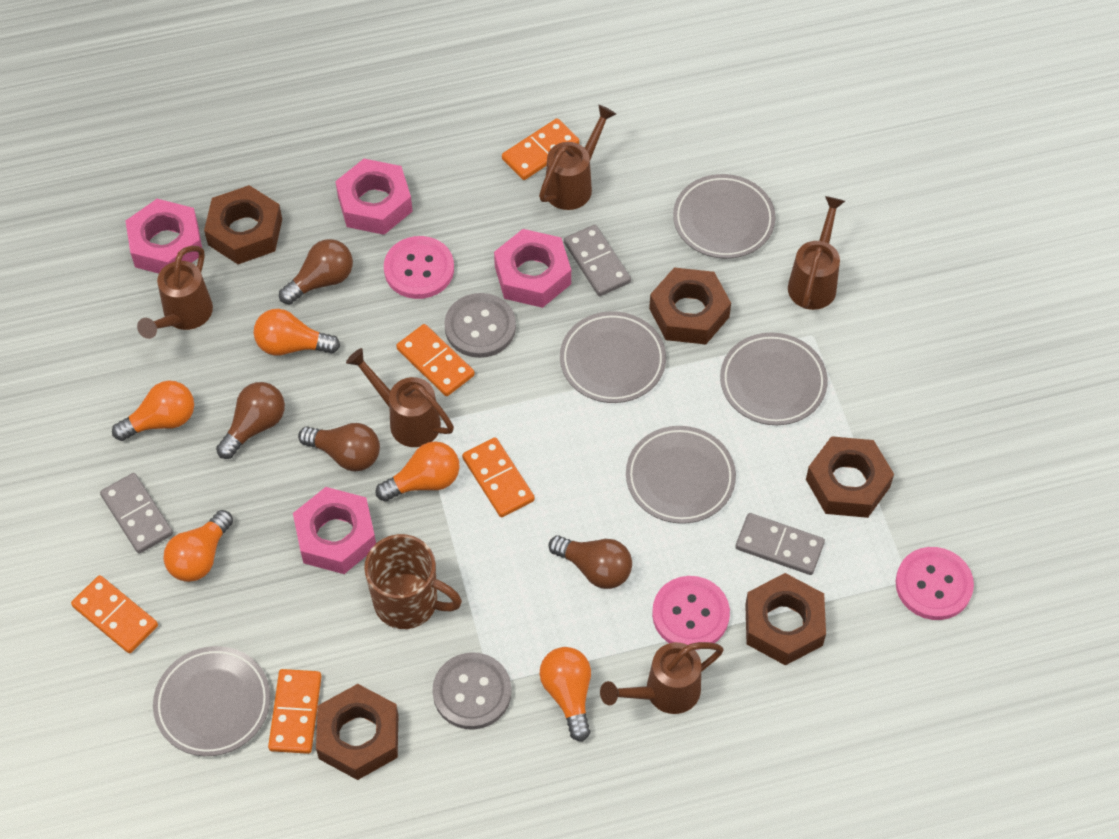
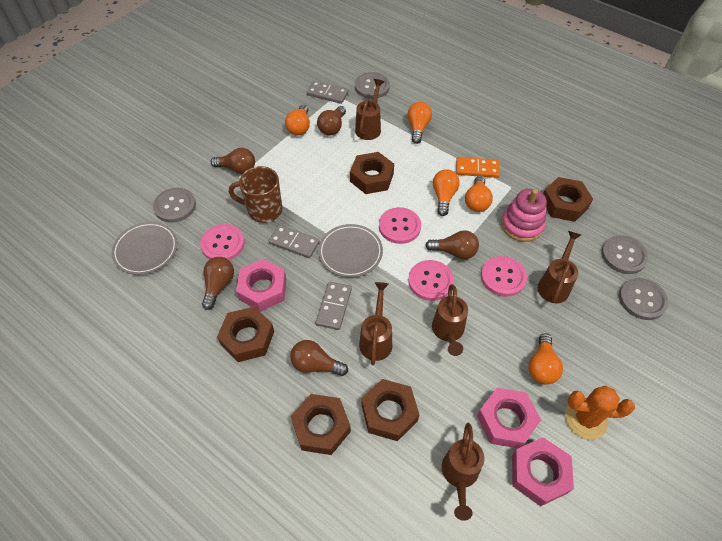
brown light bulb: 4 -> 5
grey button: 2 -> 4
grey plate: 5 -> 2
orange cactus: 0 -> 1
orange domino: 5 -> 1
pink button: 3 -> 4
pink nut: 4 -> 3
pink stacking toy: 0 -> 1

